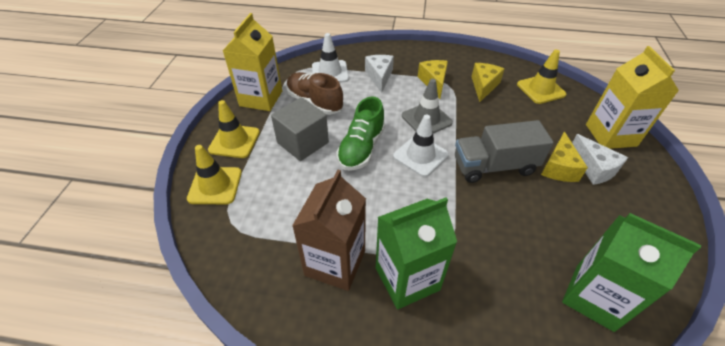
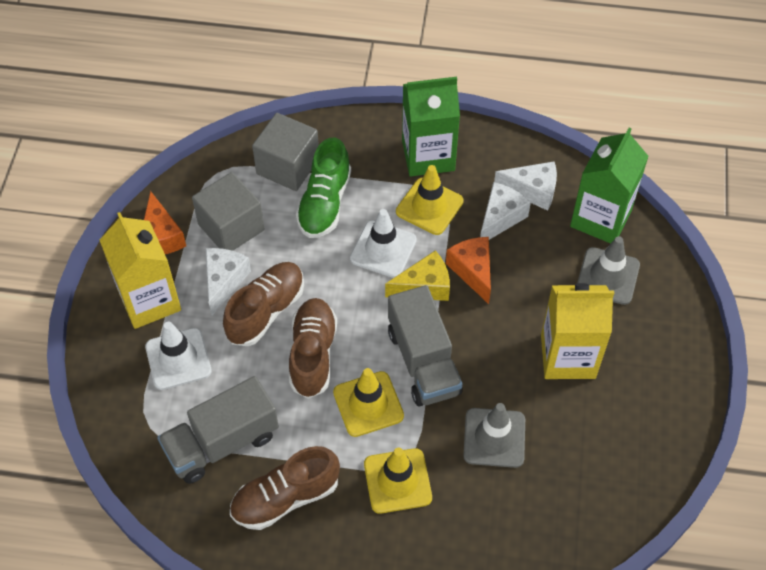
brown carton: 1 -> 0
brown shoe: 1 -> 3
grey cube: 1 -> 2
grey traffic cone: 1 -> 2
grey truck: 1 -> 2
orange cheese: 0 -> 2
white cheese: 2 -> 3
yellow cheese: 3 -> 1

